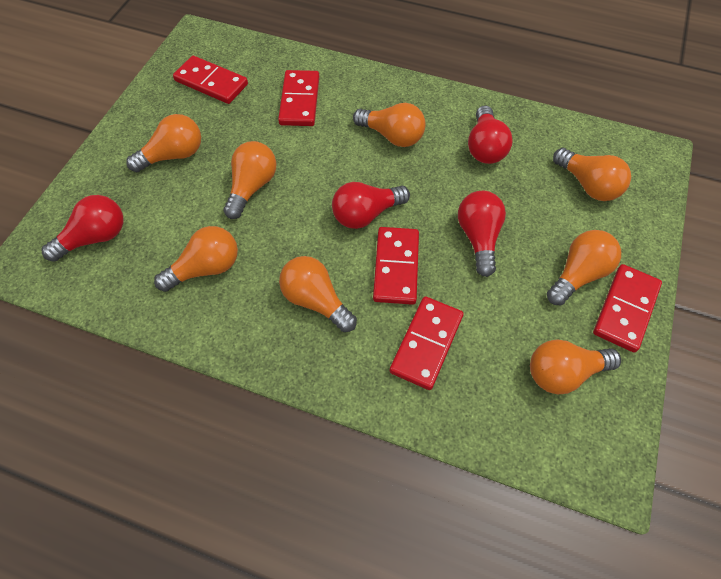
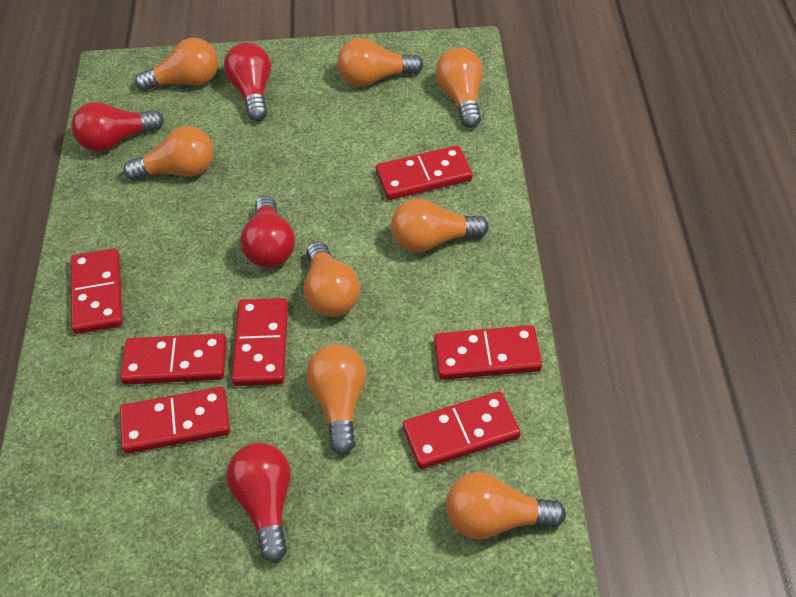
red domino: 5 -> 7

